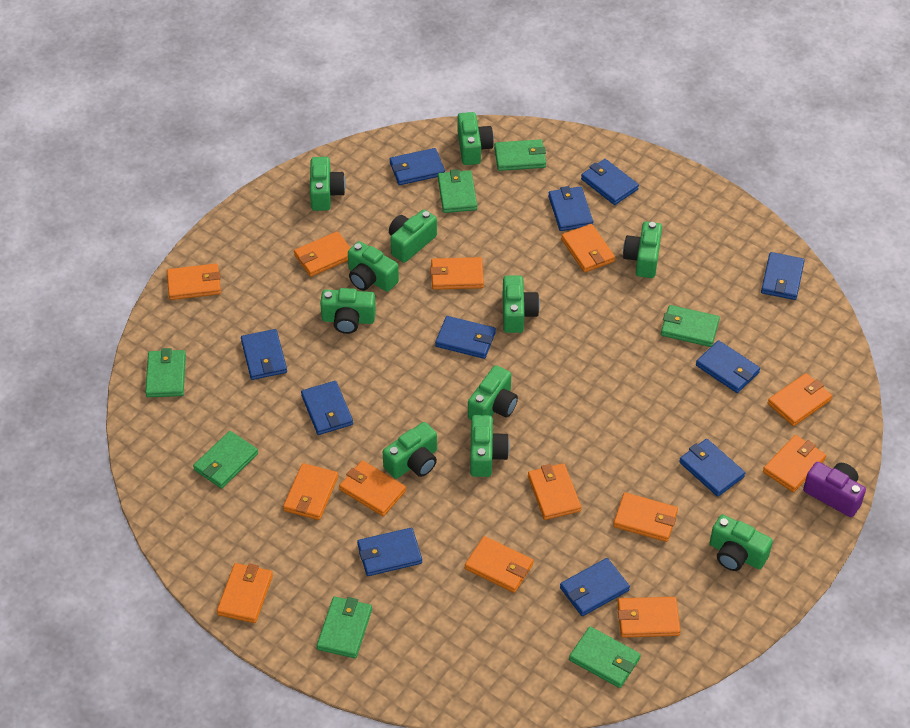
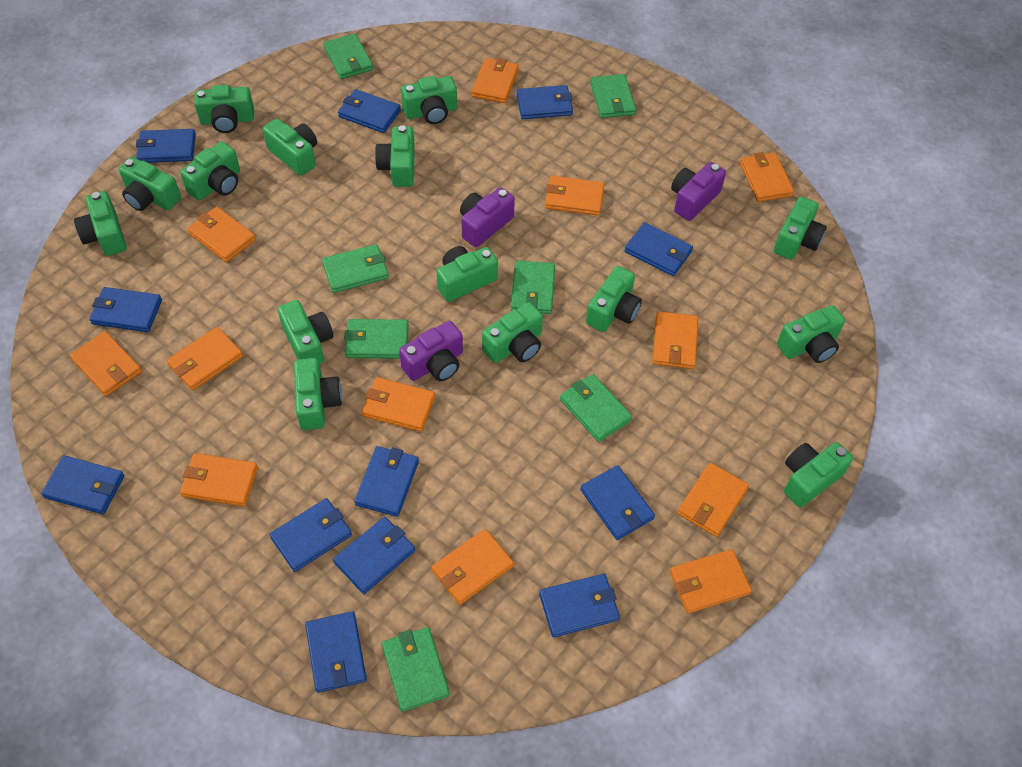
blue wallet: 11 -> 12
green camera: 11 -> 15
orange wallet: 13 -> 12
purple camera: 1 -> 3

